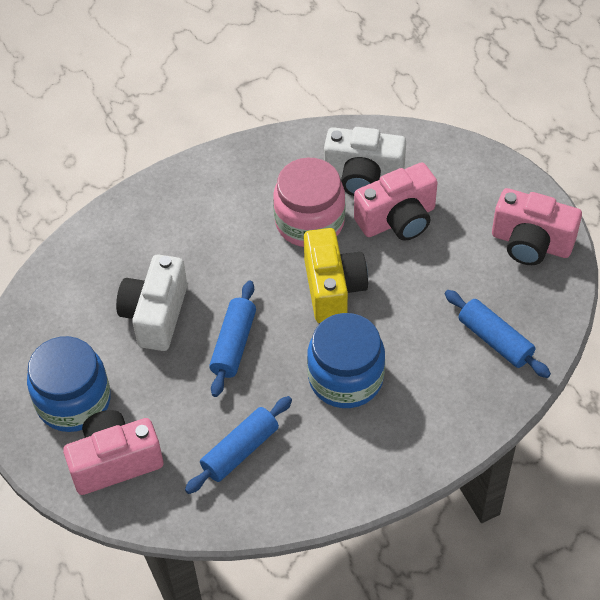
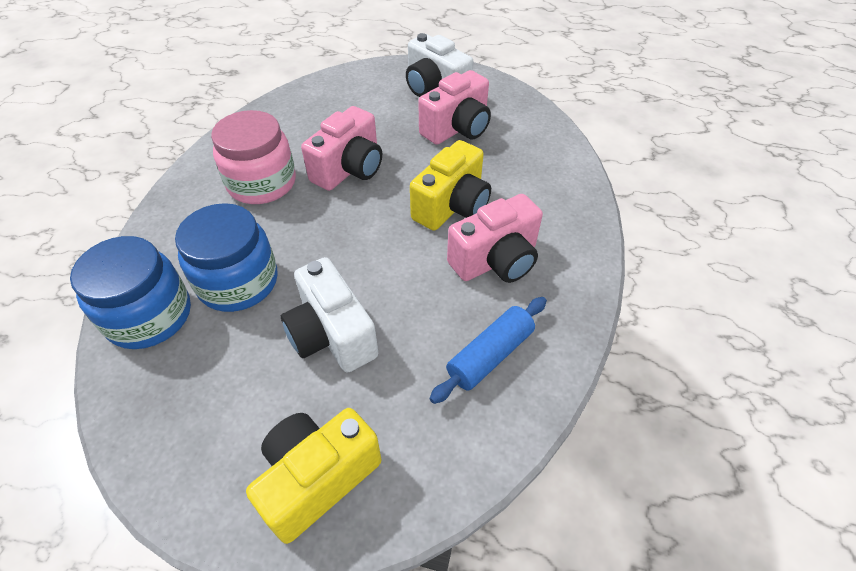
blue rolling pin: 3 -> 1
yellow camera: 1 -> 2

